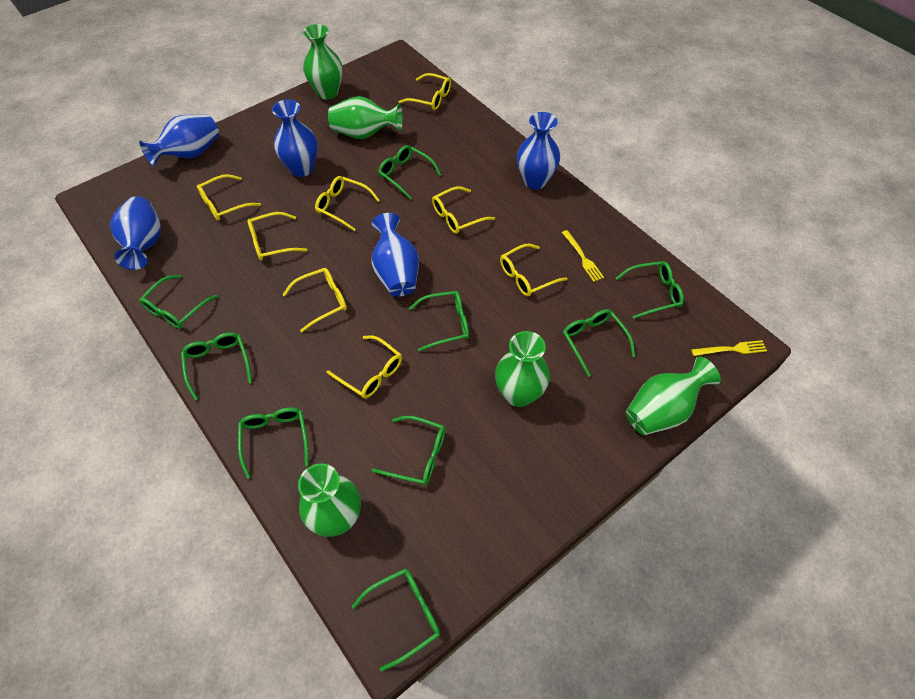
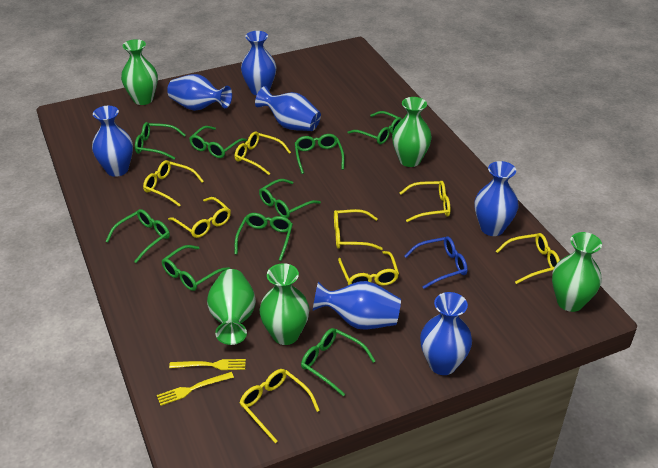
blue glasses: 0 -> 1
blue vase: 5 -> 7

